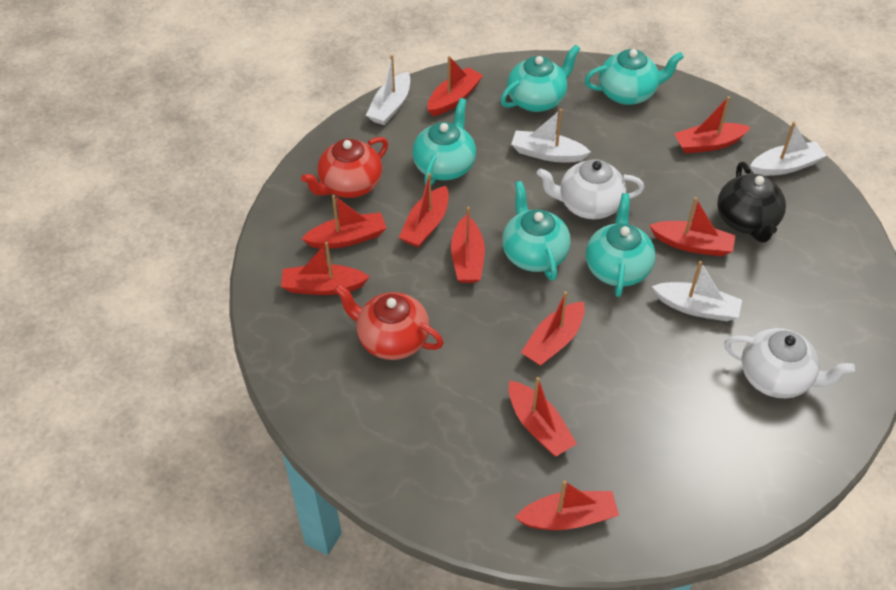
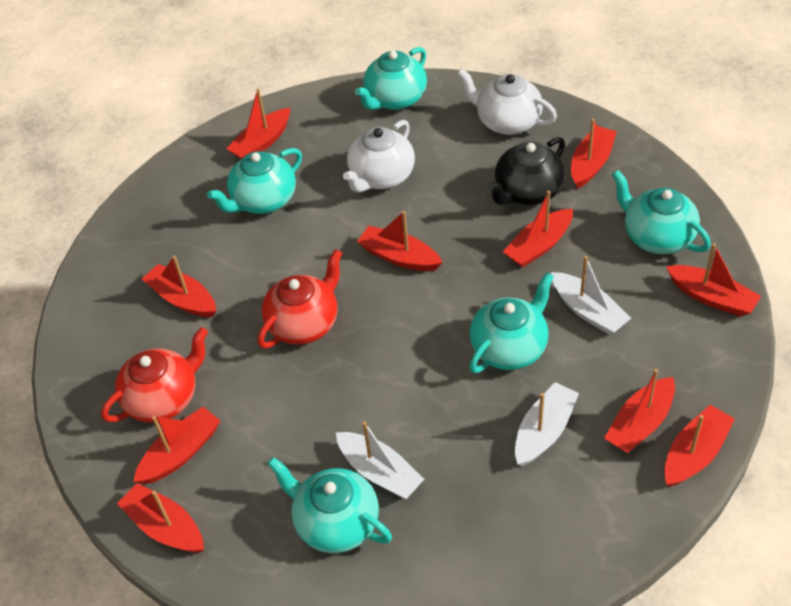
white boat: 4 -> 3

